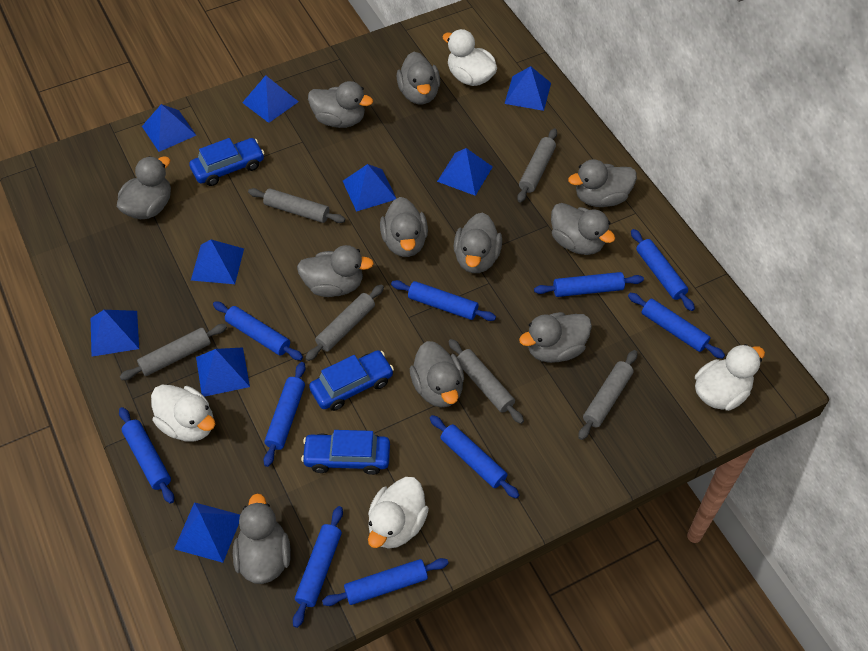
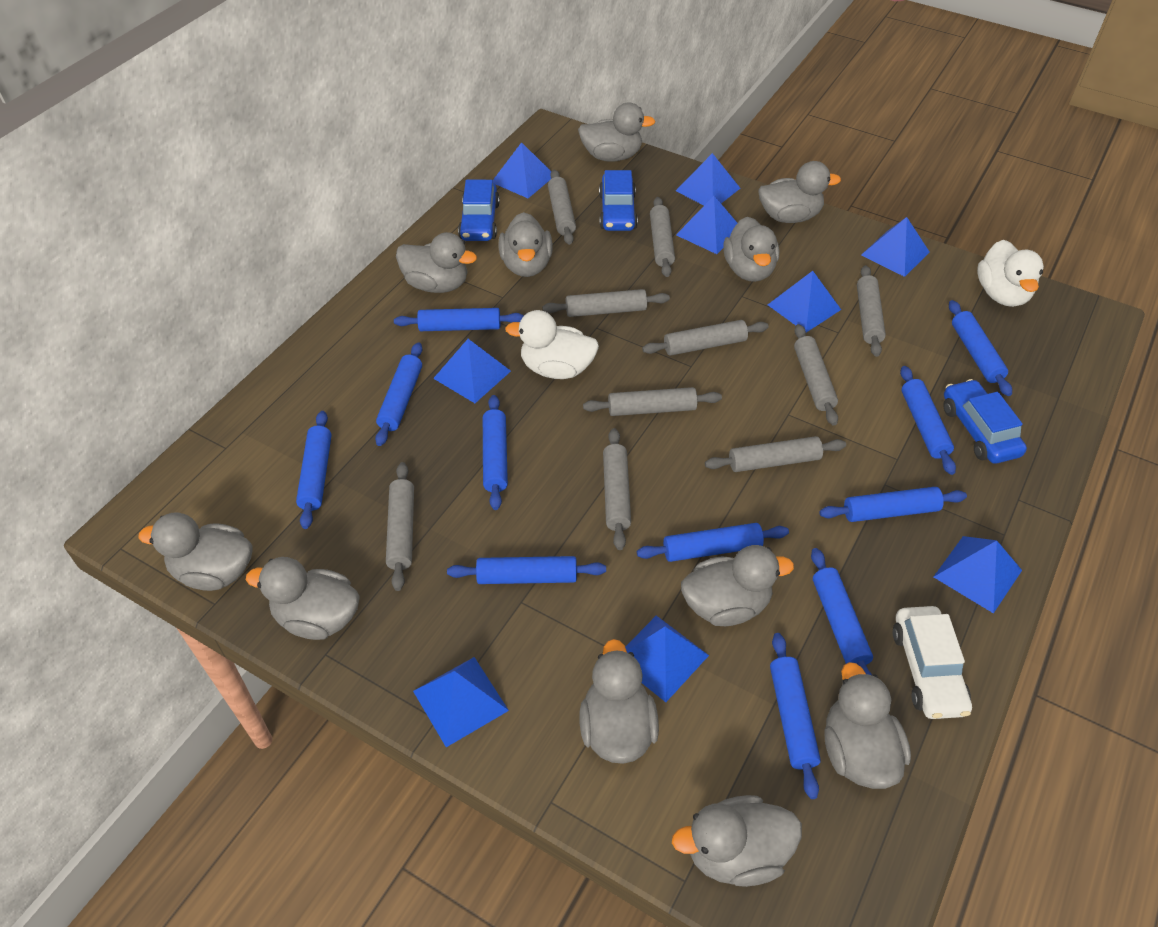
blue rolling pin: 10 -> 11
grey rolling pin: 6 -> 10
white car: 0 -> 1
white duck: 4 -> 2

